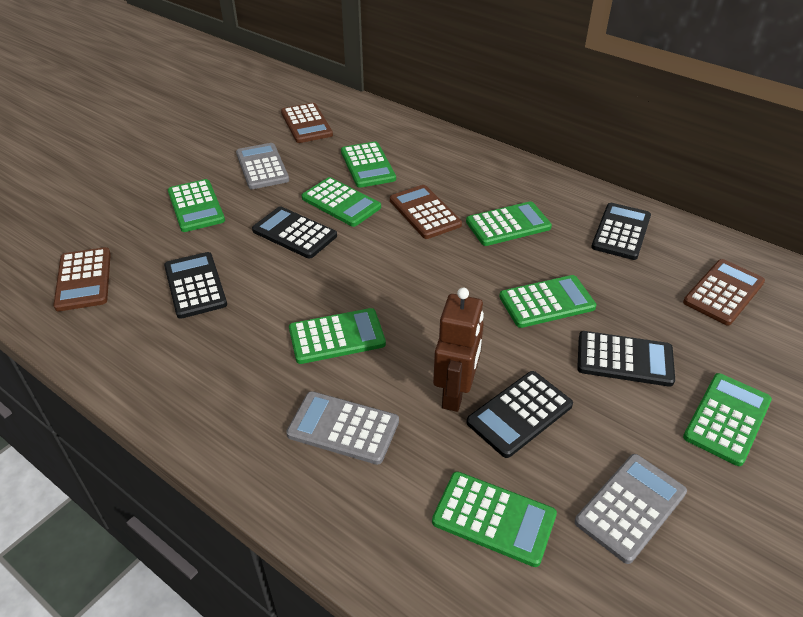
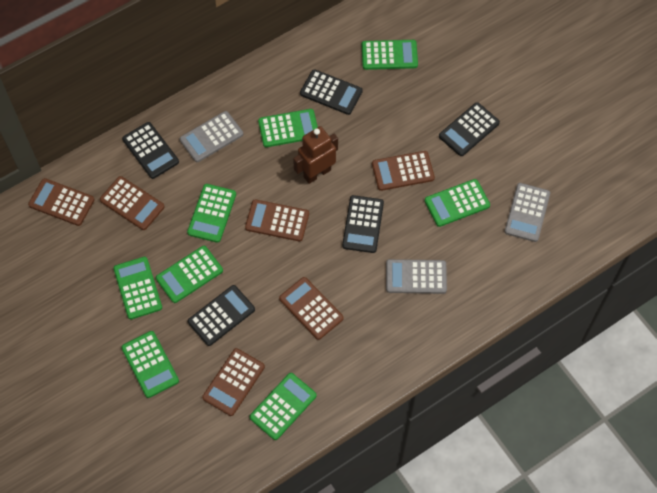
brown calculator: 4 -> 6

